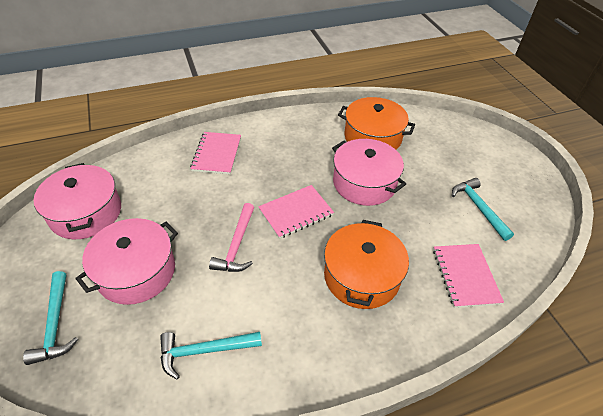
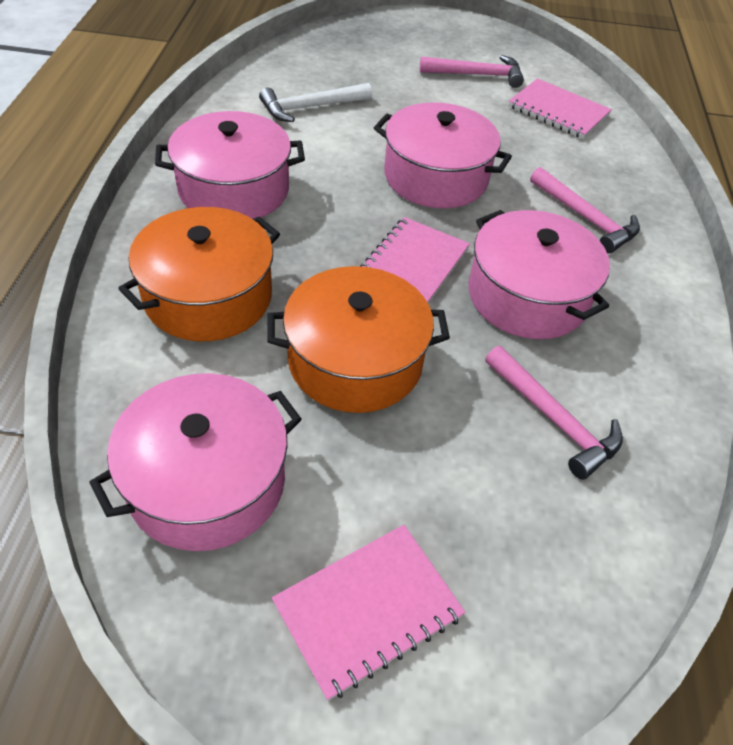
pink hammer: 1 -> 3
pink pot: 3 -> 4
turquoise hammer: 3 -> 0
white hammer: 0 -> 1

